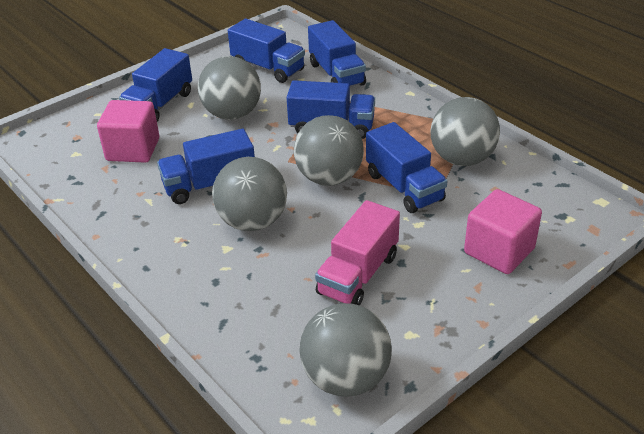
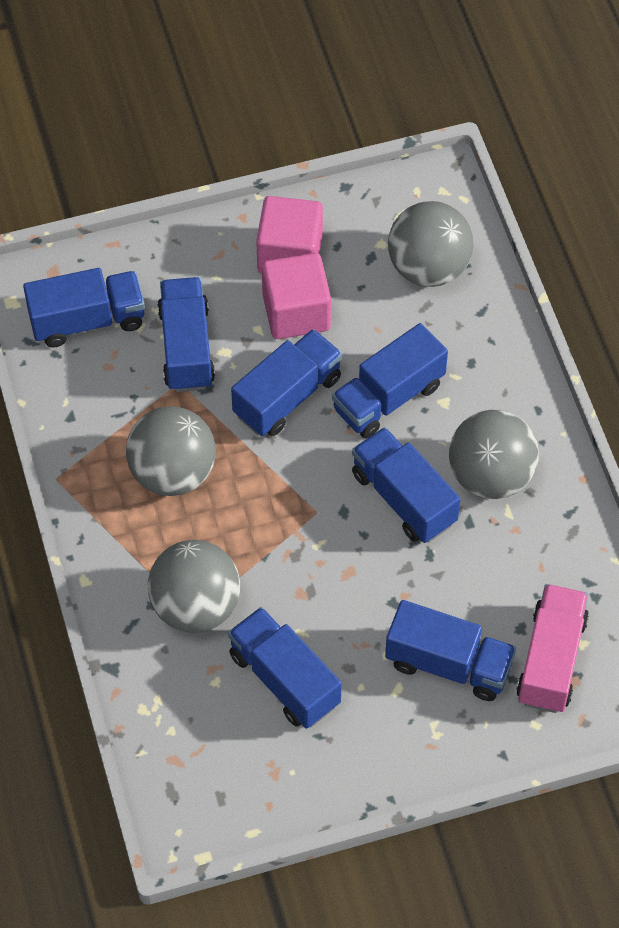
blue truck: 6 -> 7
grey ball: 5 -> 4

